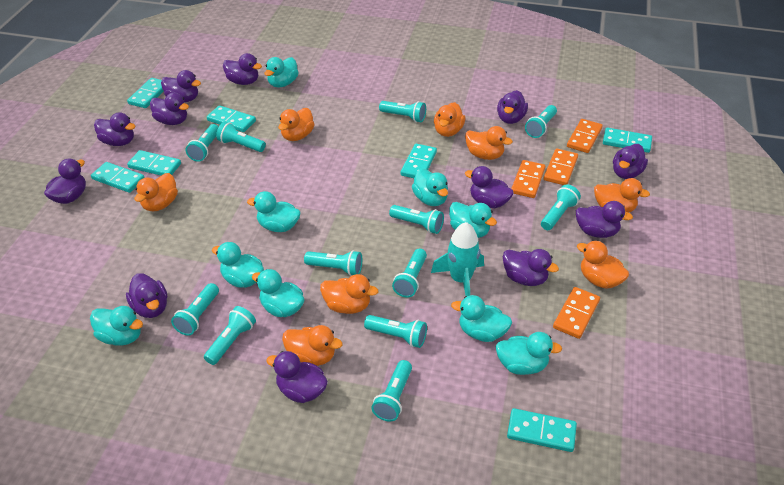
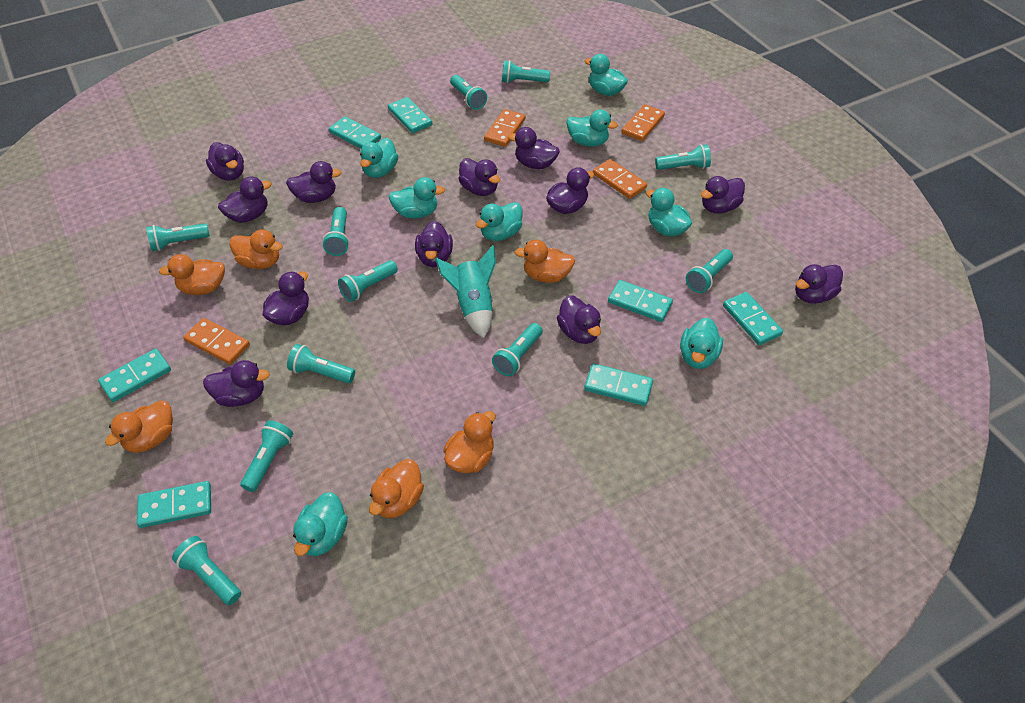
orange duck: 8 -> 6
turquoise duck: 9 -> 8
turquoise flashlight: 12 -> 11

